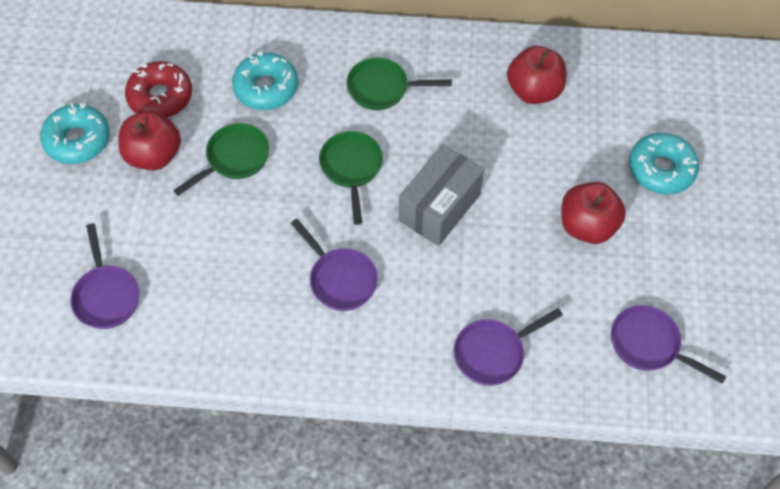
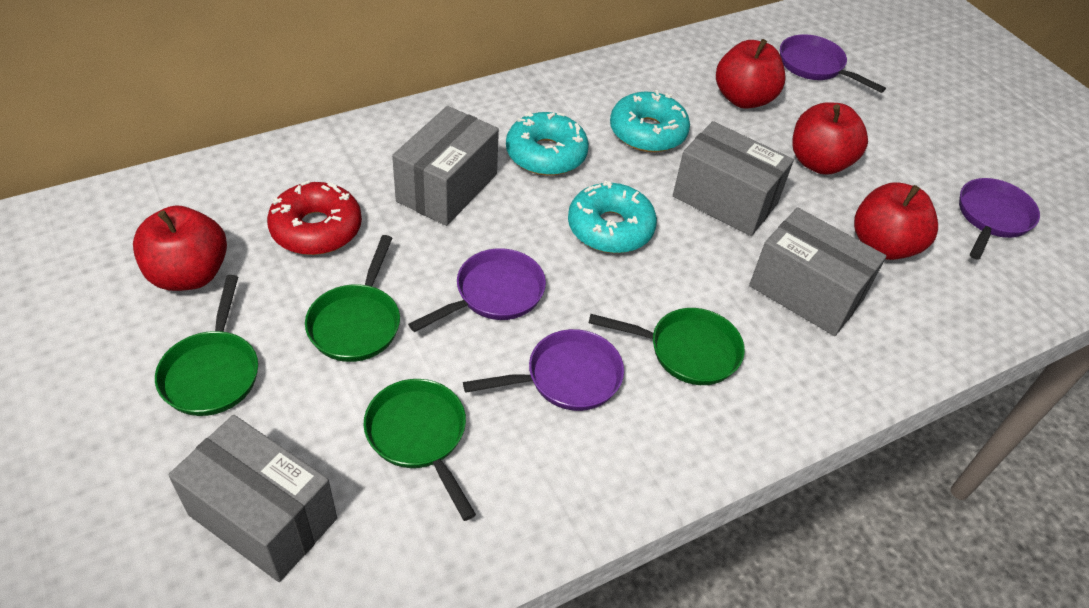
green pan: 3 -> 4
grey box: 1 -> 4
red apple: 3 -> 4

